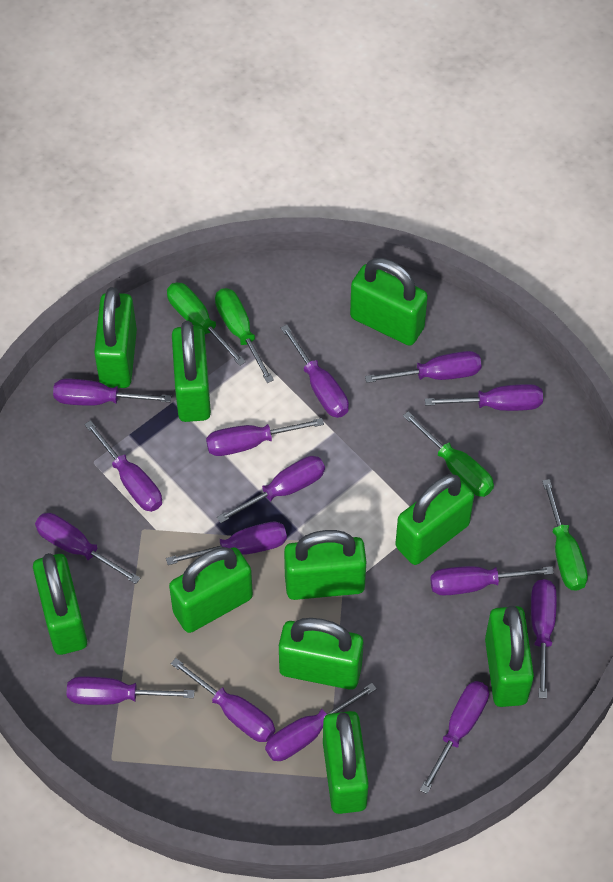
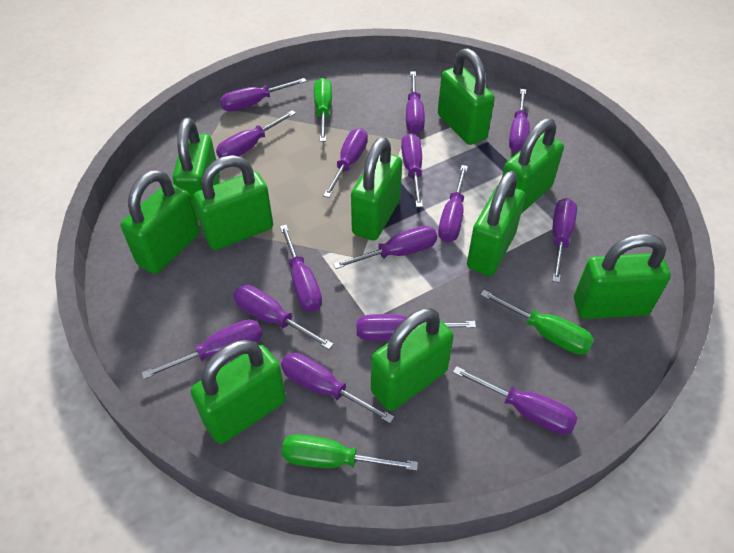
green screwdriver: 4 -> 3

